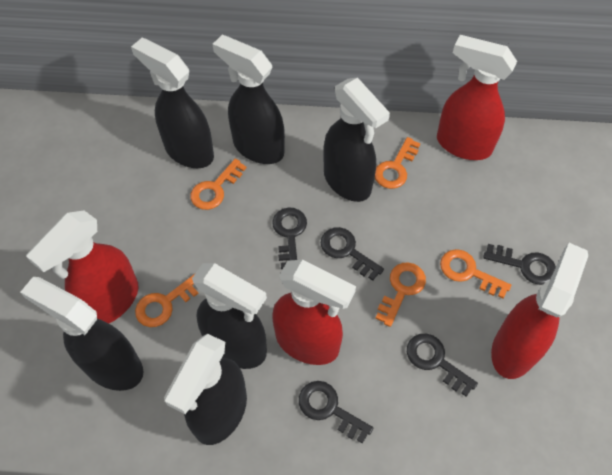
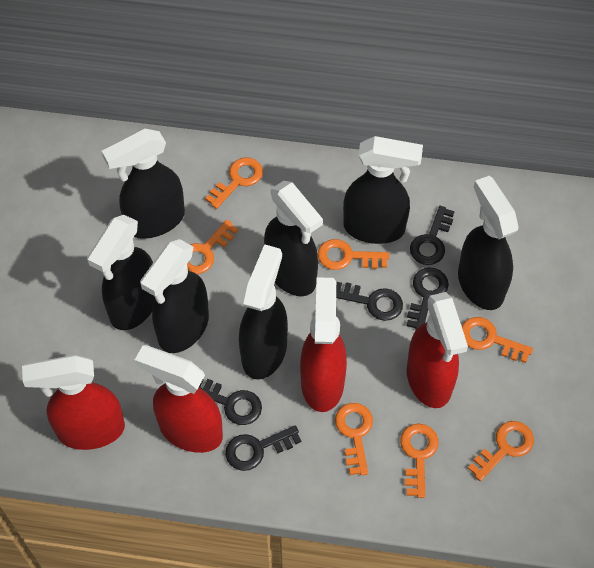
black spray bottle: 6 -> 7
orange key: 5 -> 7

